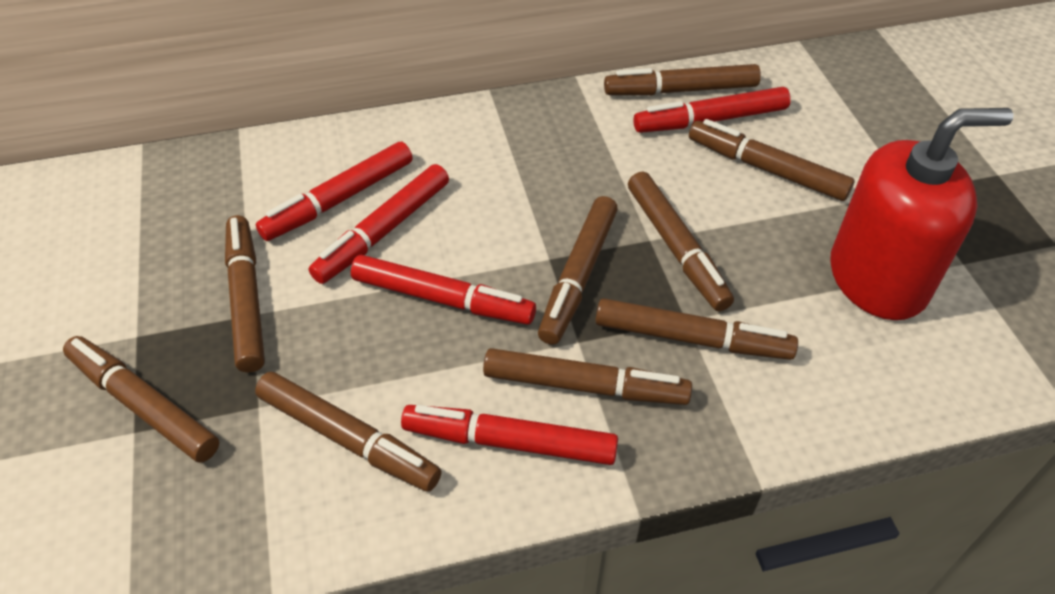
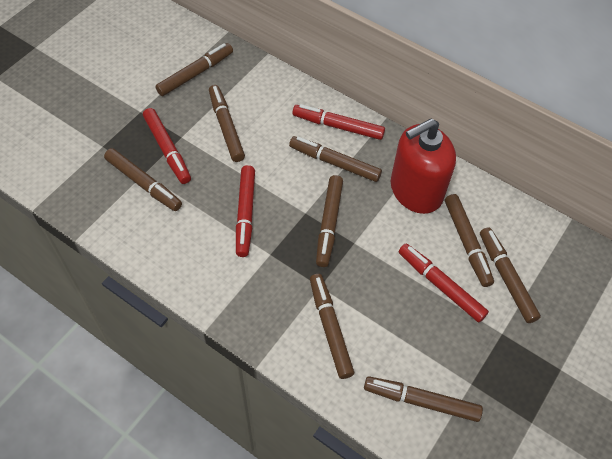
red marker: 5 -> 4

